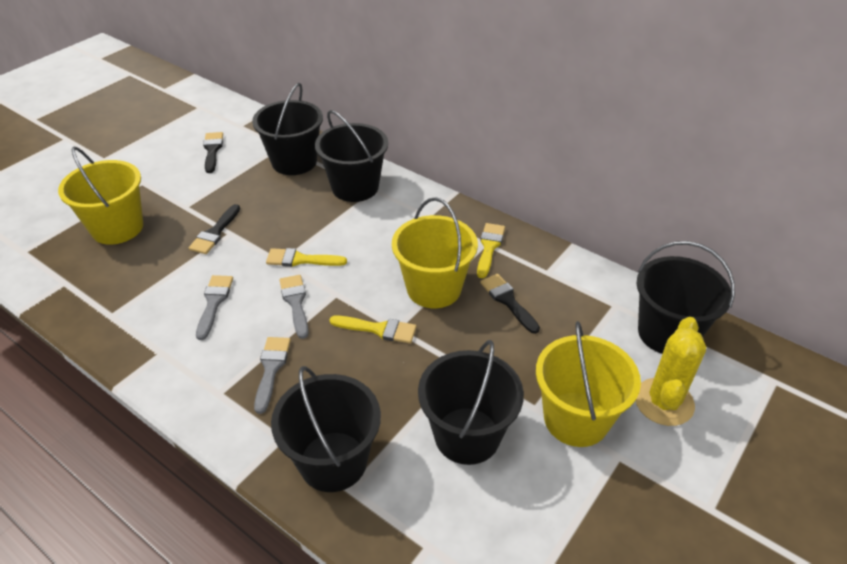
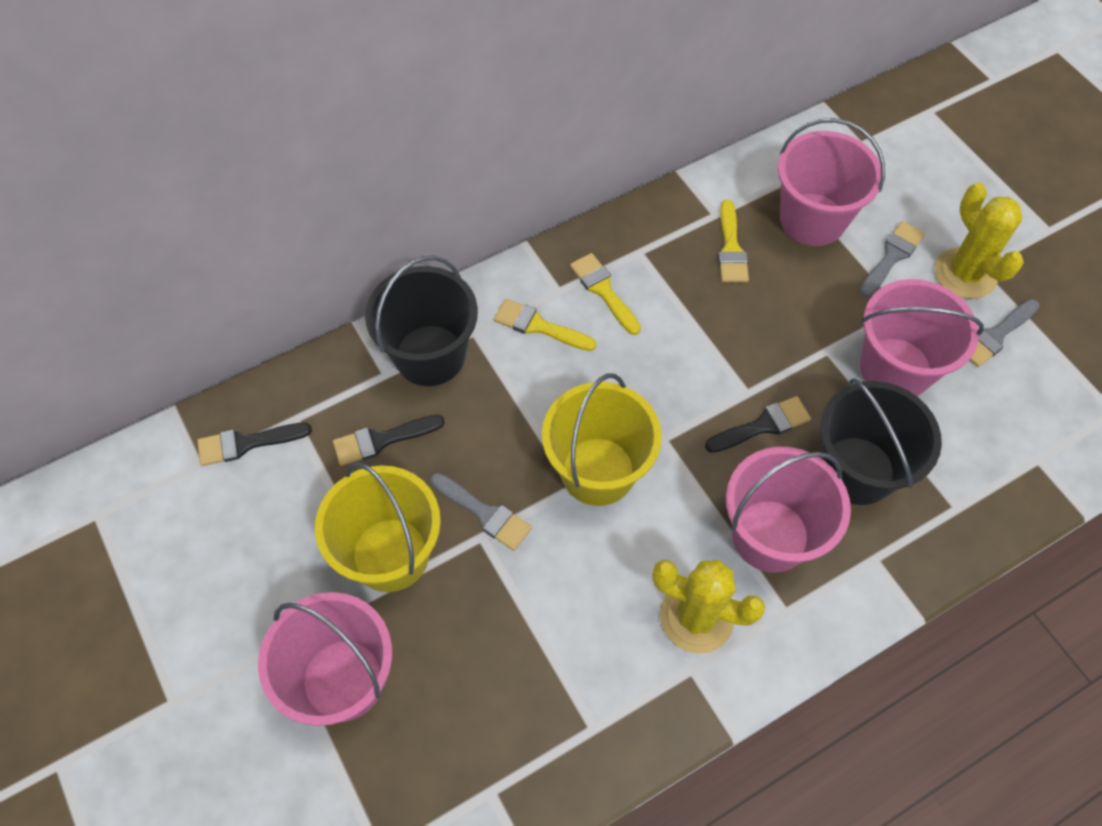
black bucket: 5 -> 2
pink bucket: 0 -> 4
yellow bucket: 3 -> 2
yellow cactus: 1 -> 2

